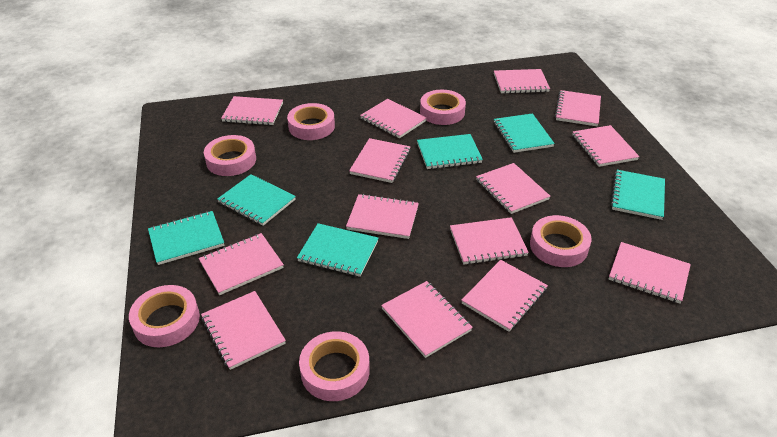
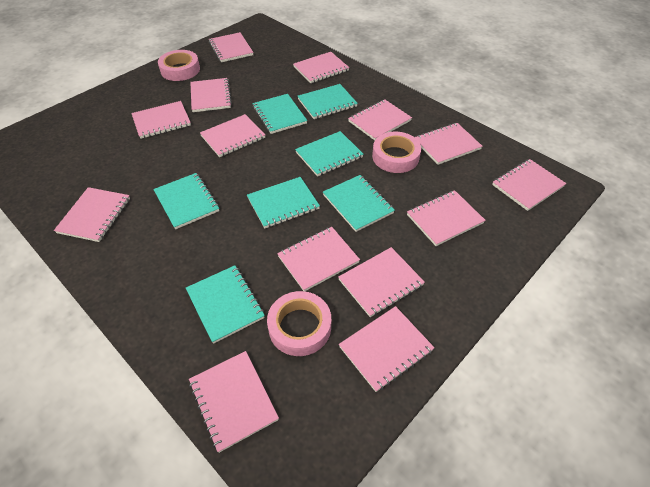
pink tape: 6 -> 3
turquoise notebook: 6 -> 7

